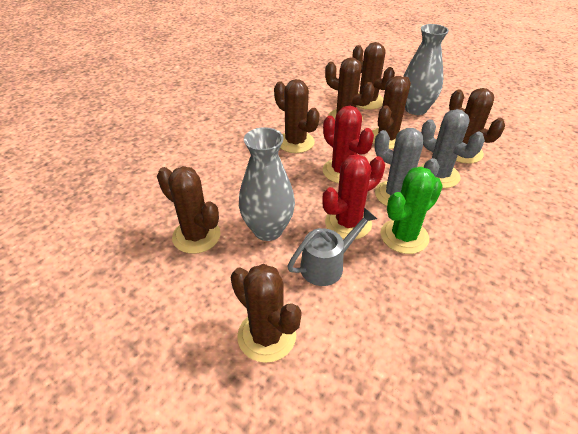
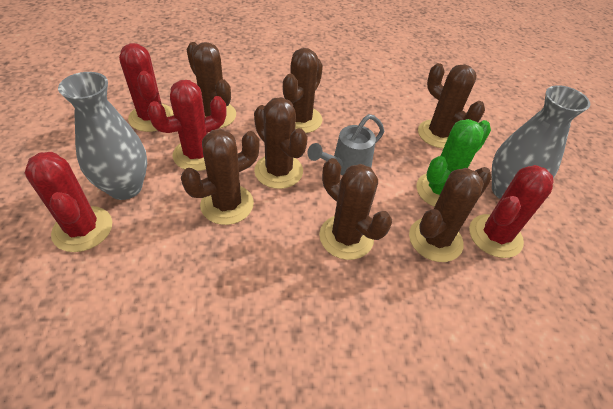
grey cactus: 2 -> 0
red cactus: 2 -> 4

